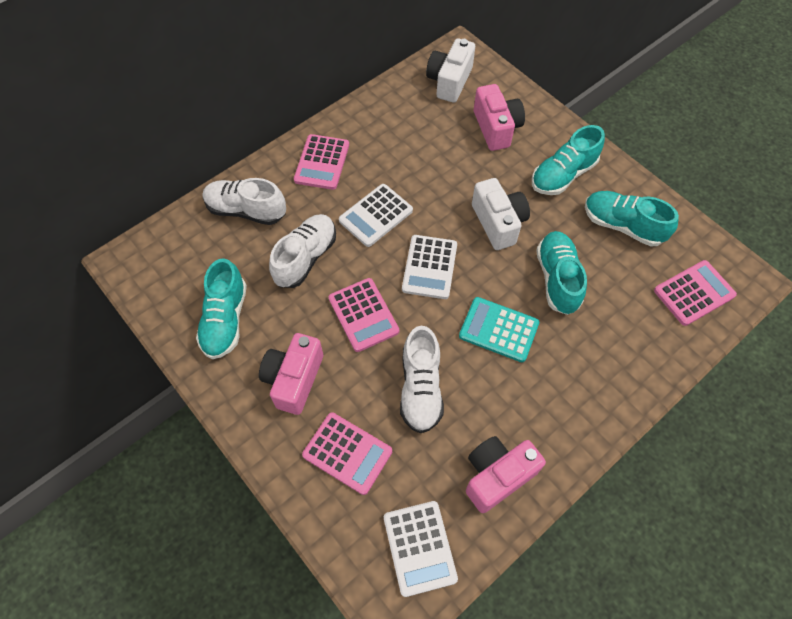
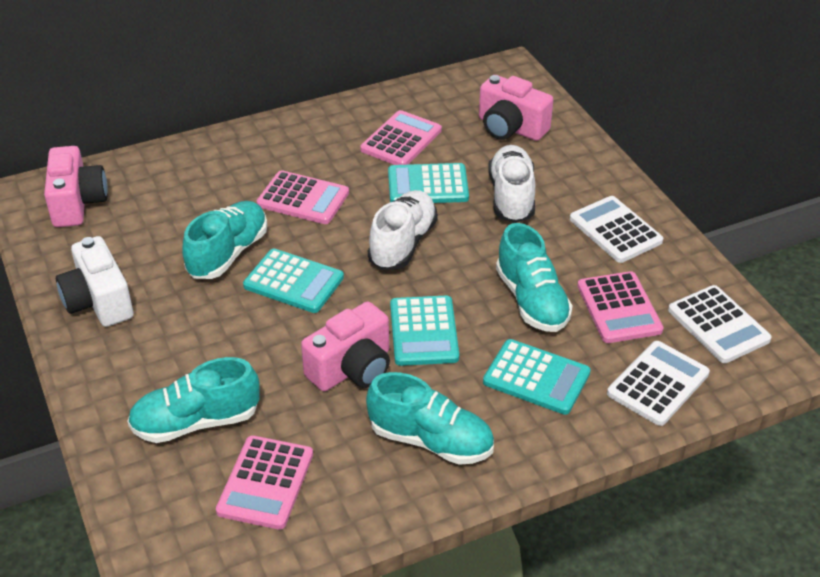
turquoise calculator: 1 -> 4
white camera: 2 -> 1
white shoe: 3 -> 2

